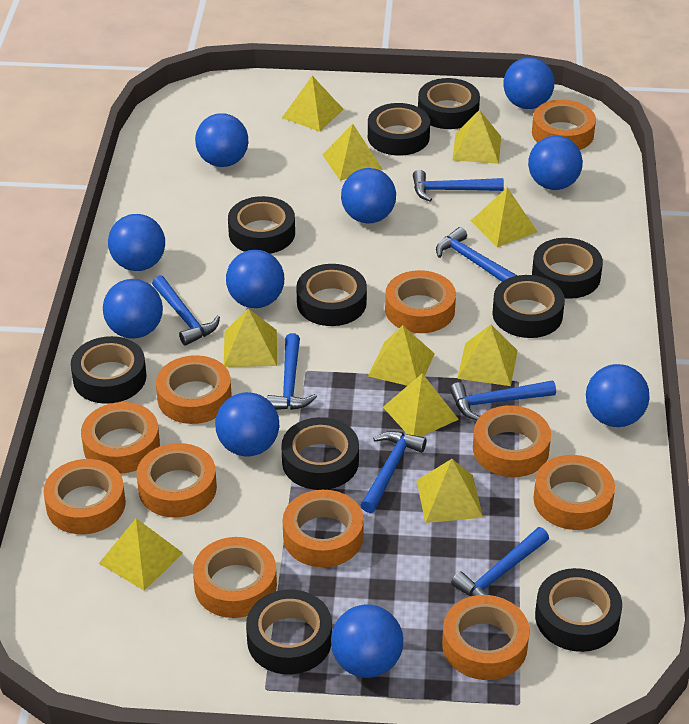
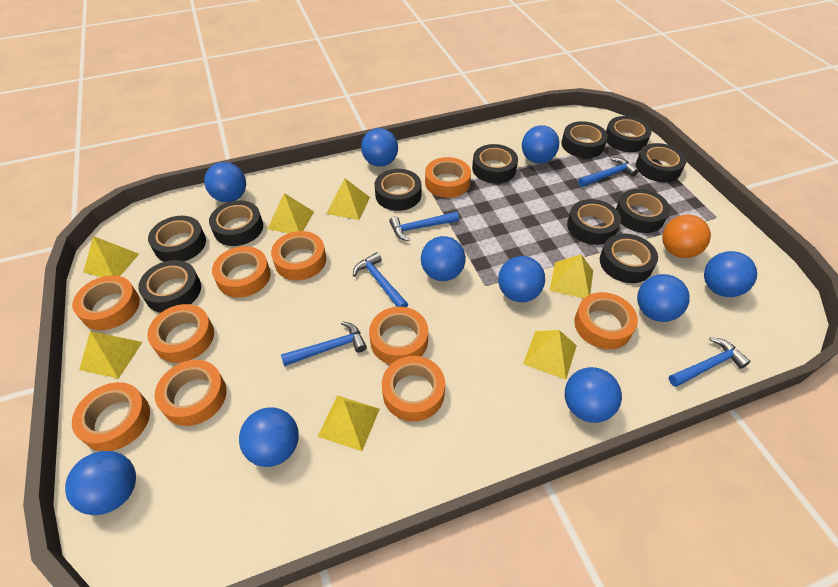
black tape: 10 -> 11
blue hammer: 7 -> 5
orange ball: 0 -> 1
orange tape: 11 -> 10
yellow pyramid: 10 -> 7

